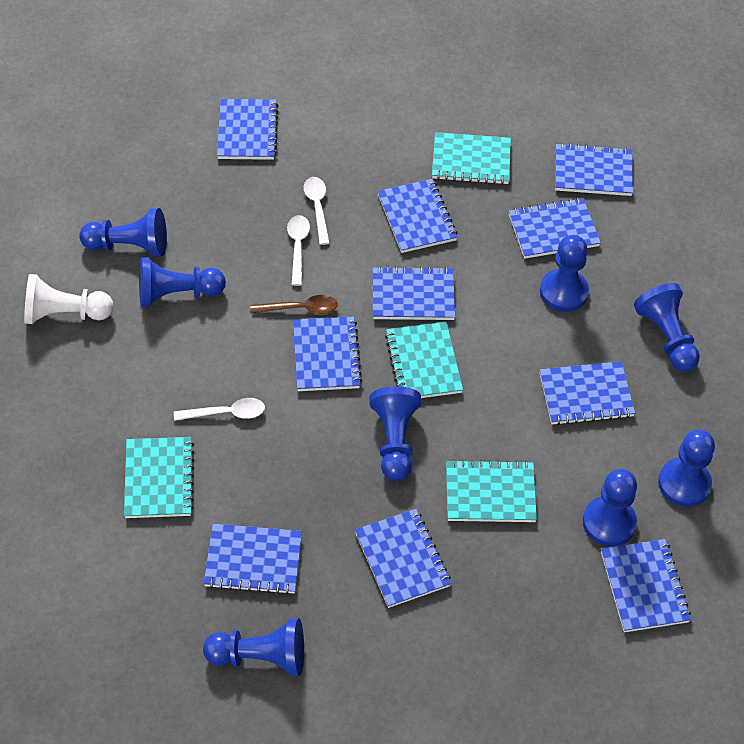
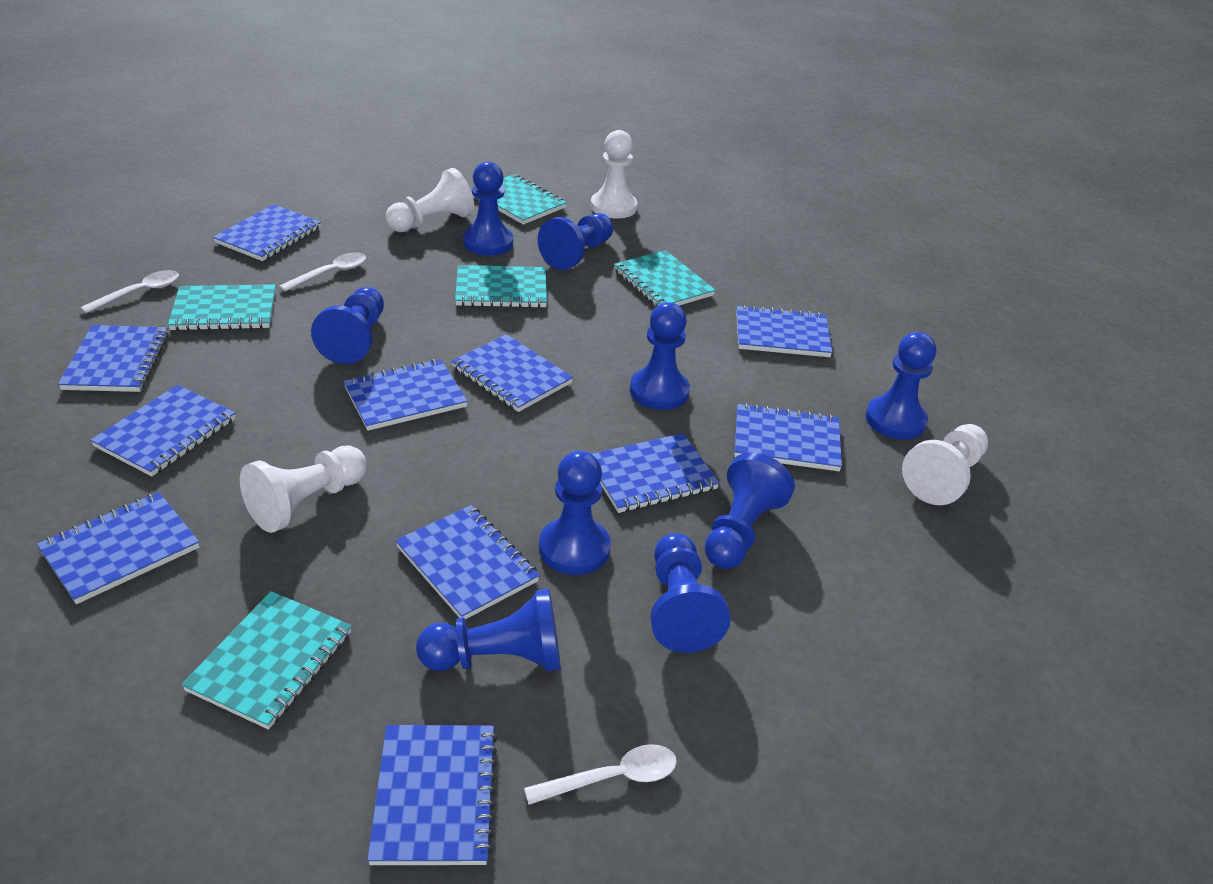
blue notebook: 10 -> 11
blue pawn: 8 -> 9
brown spoon: 1 -> 0
turquoise notebook: 4 -> 5
white pawn: 1 -> 4

